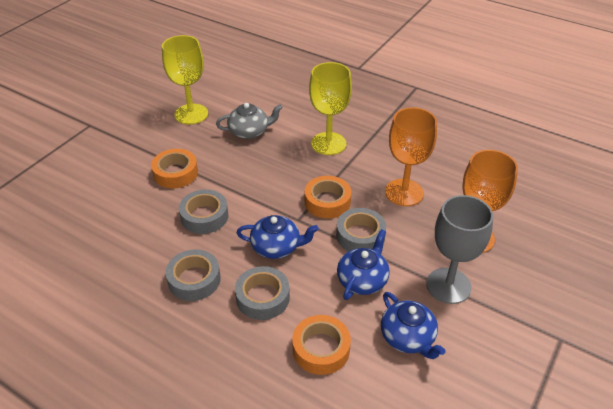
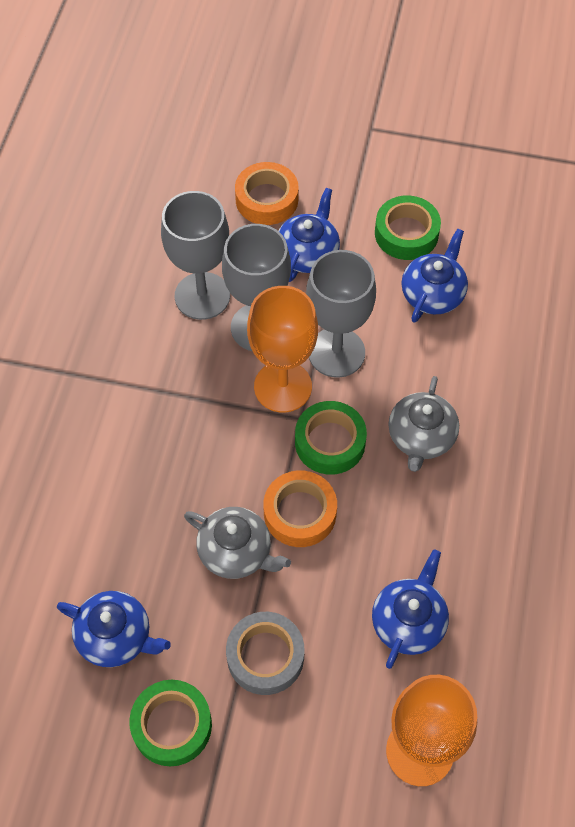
blue teapot: 3 -> 4
green tape: 0 -> 3
grey goblet: 1 -> 3
grey tape: 4 -> 1
grey teapot: 1 -> 2
orange tape: 3 -> 2
yellow goblet: 2 -> 0

